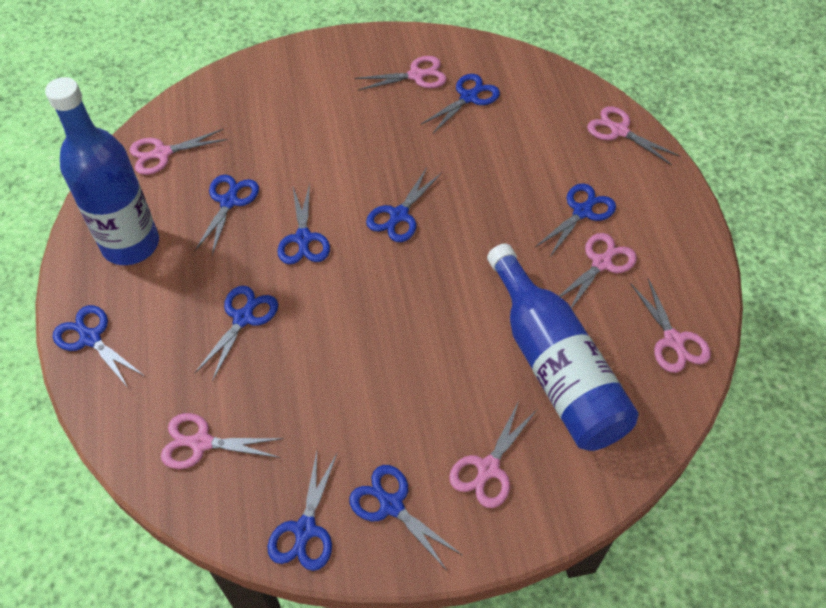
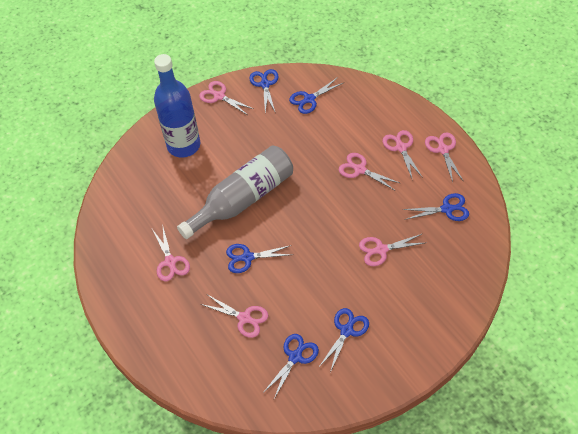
blue bottle: 2 -> 1
blue scissors: 9 -> 6
grey bottle: 0 -> 1

